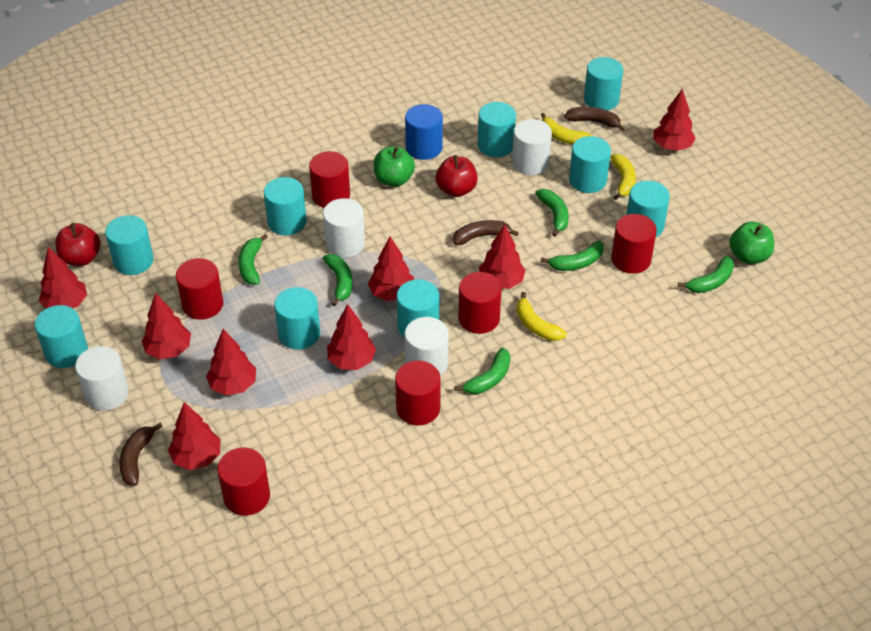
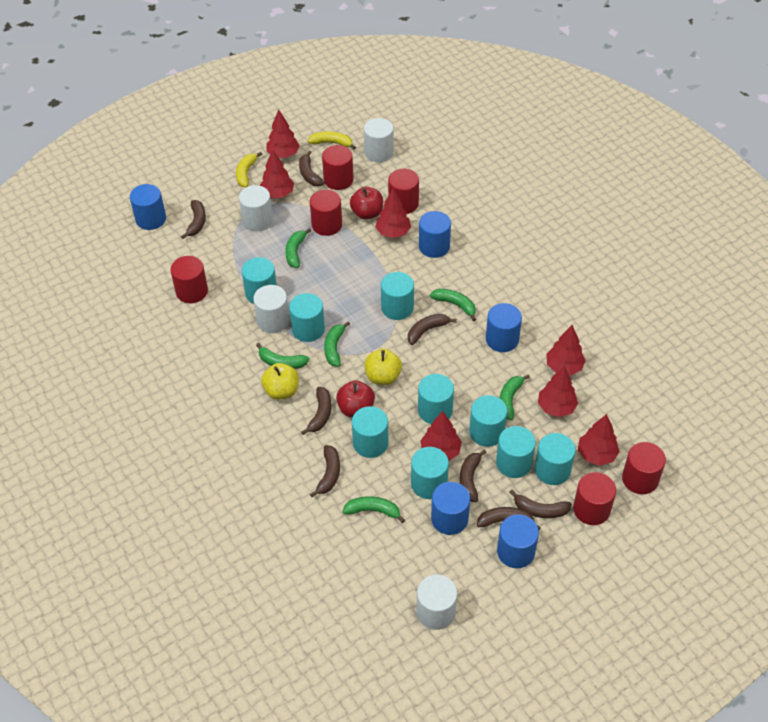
blue cylinder: 1 -> 5
brown banana: 3 -> 8
green apple: 2 -> 0
red tree: 8 -> 7
yellow apple: 0 -> 2
yellow banana: 3 -> 2

